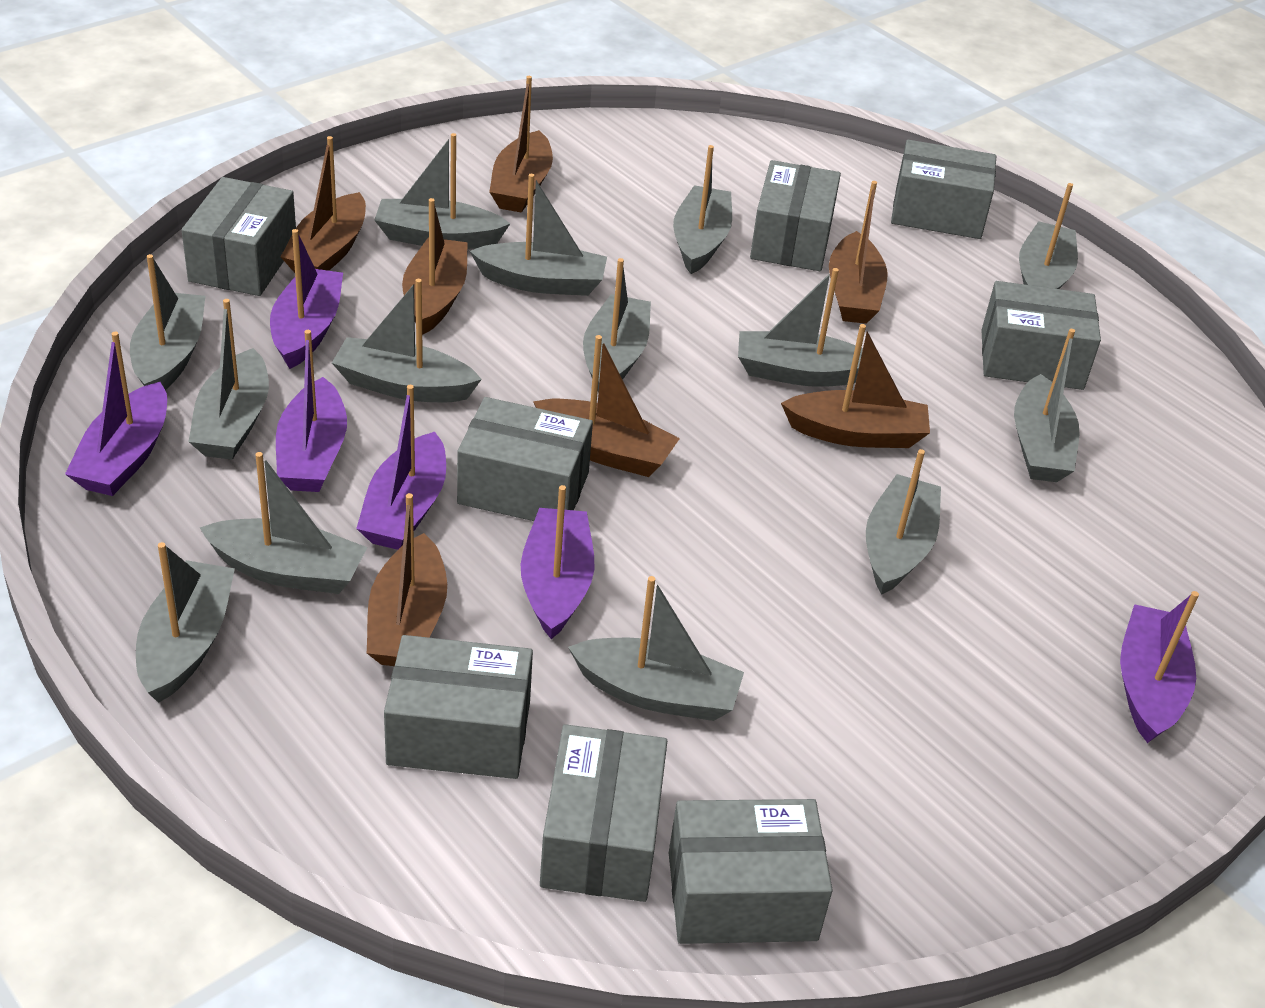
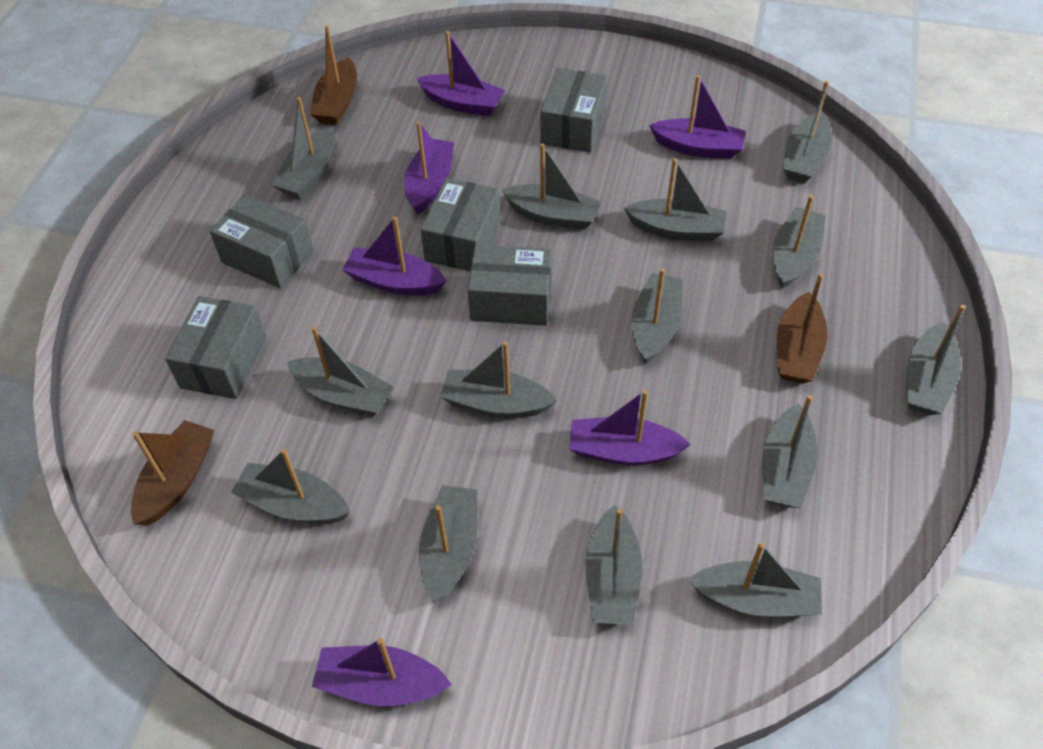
brown boat: 7 -> 3
grey box: 8 -> 5

